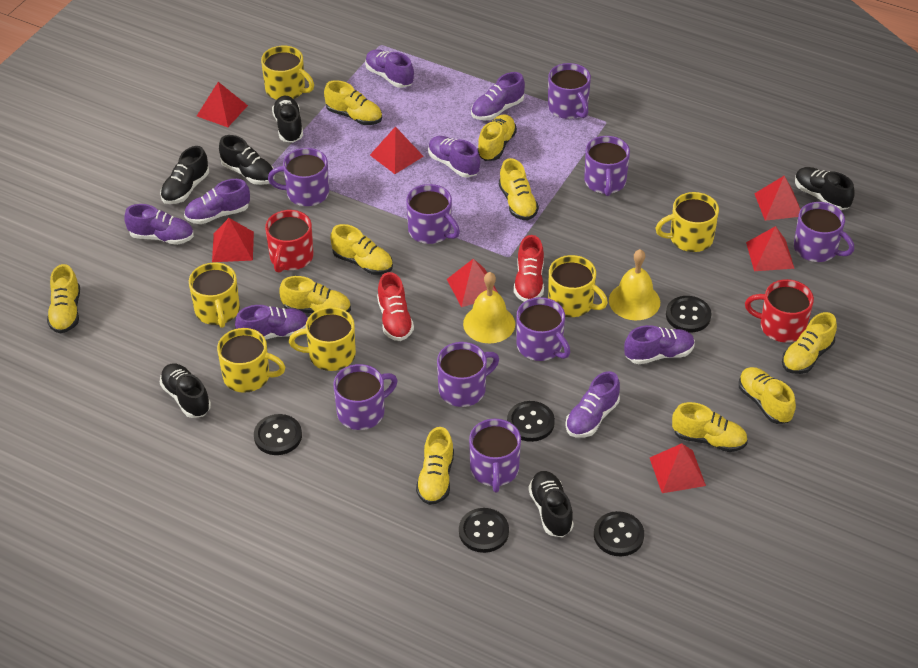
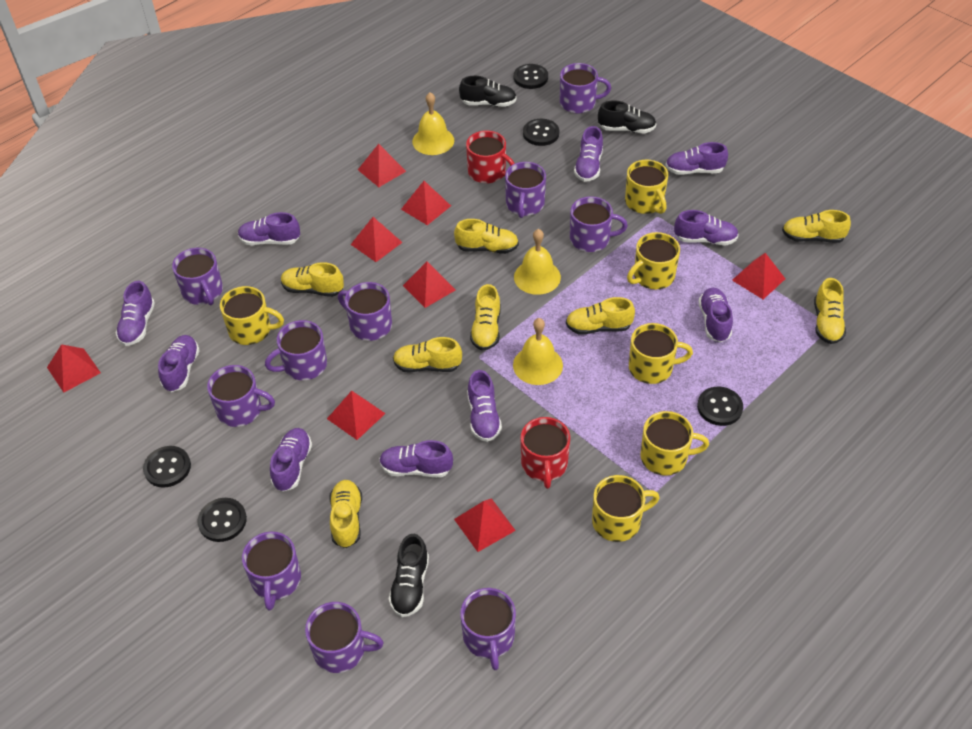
black shoe: 6 -> 3
purple mug: 9 -> 10
purple shoe: 8 -> 10
red pyramid: 7 -> 8
red shoe: 2 -> 0
yellow bell: 2 -> 3
yellow shoe: 10 -> 8

